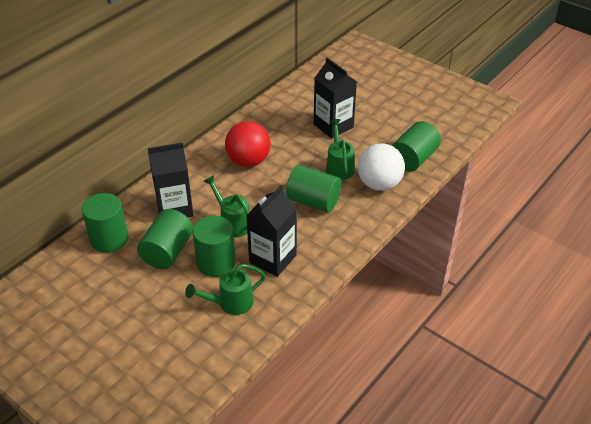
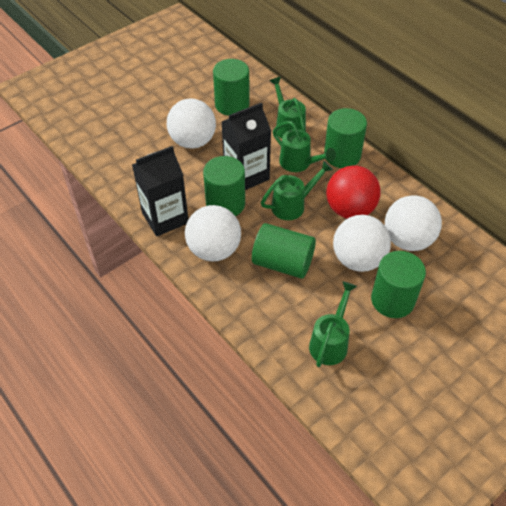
black carton: 3 -> 2
green watering can: 3 -> 4
white ball: 1 -> 4

